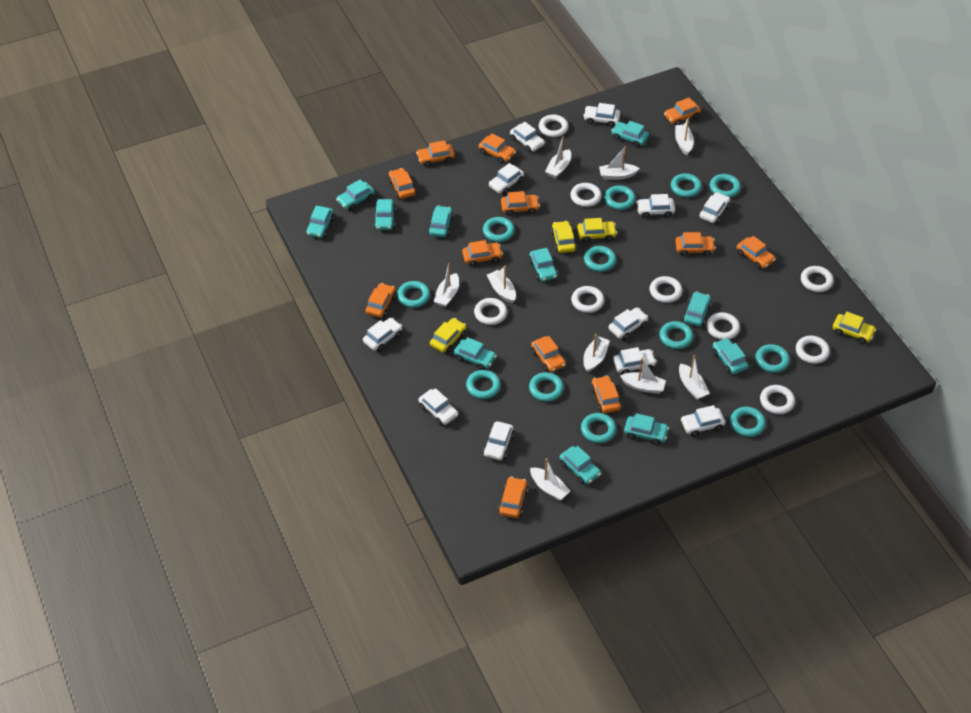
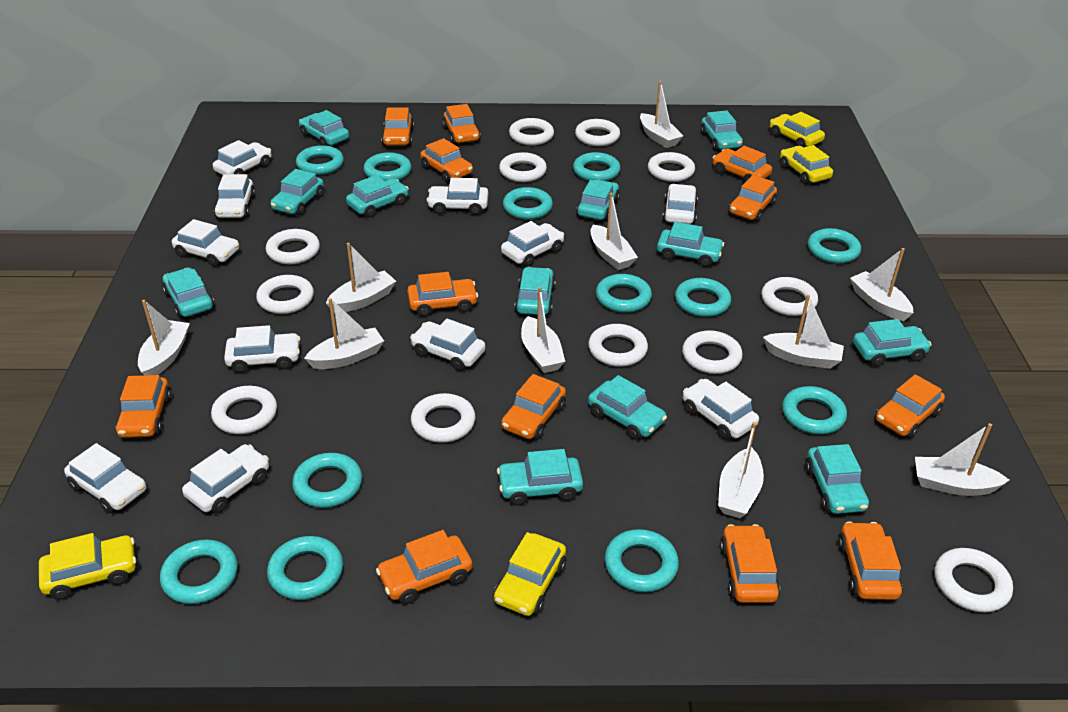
turquoise car: 11 -> 12
white boat: 9 -> 10
white ring: 9 -> 12

